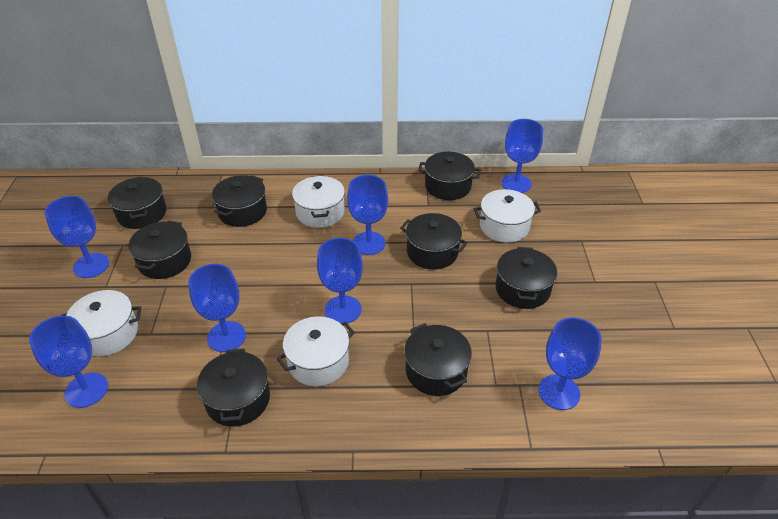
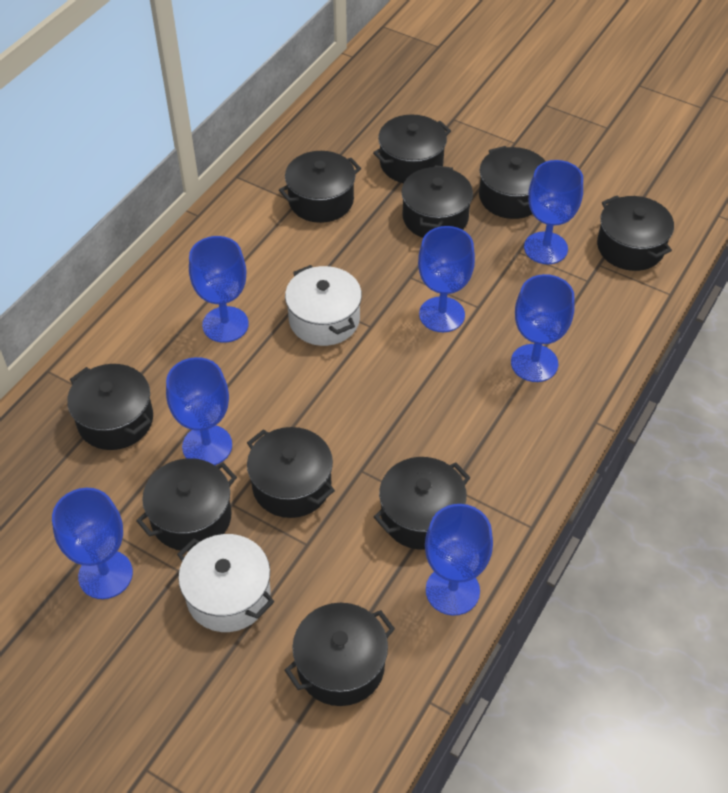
black pot: 8 -> 10
white pot: 4 -> 2

